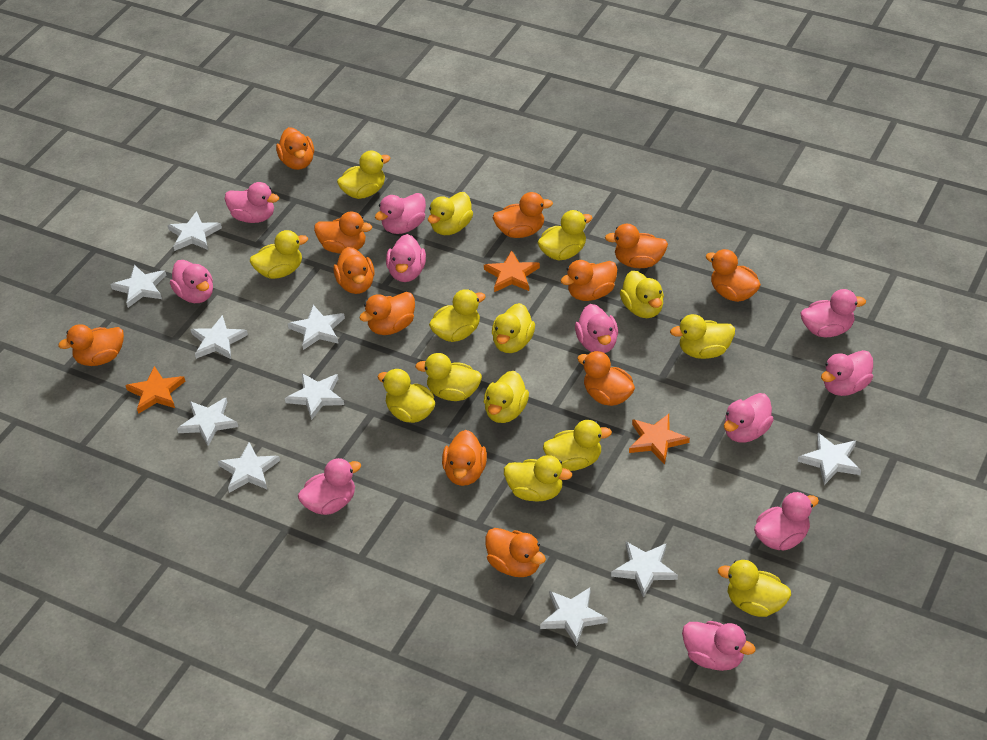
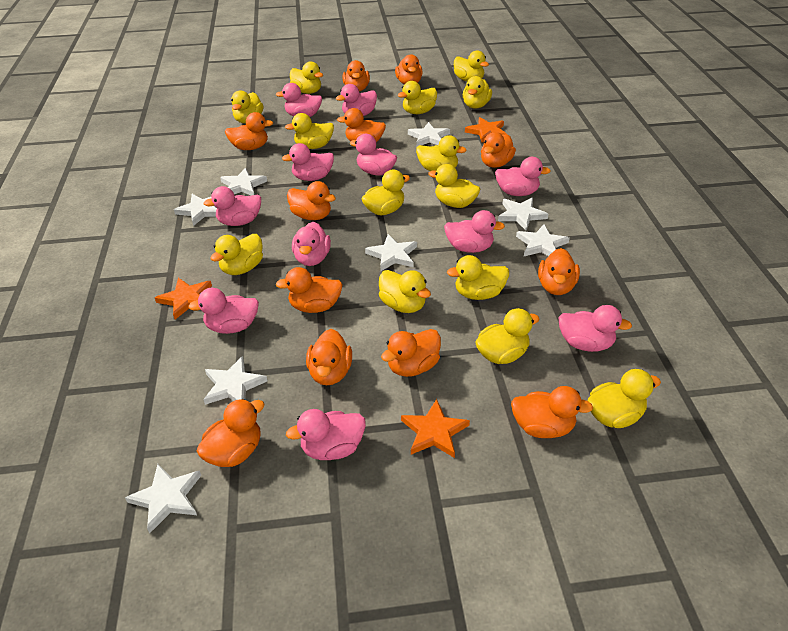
white star: 10 -> 8

